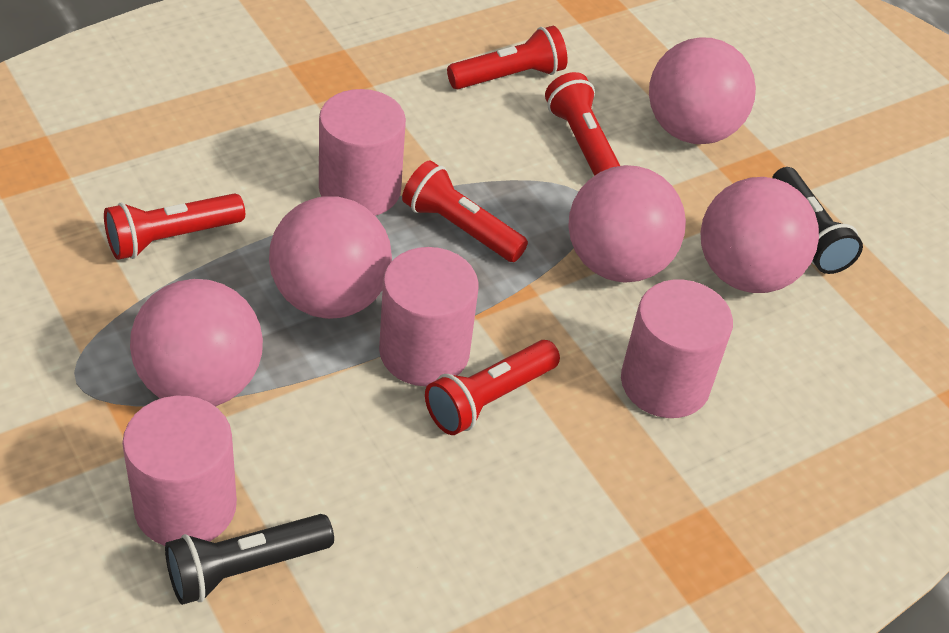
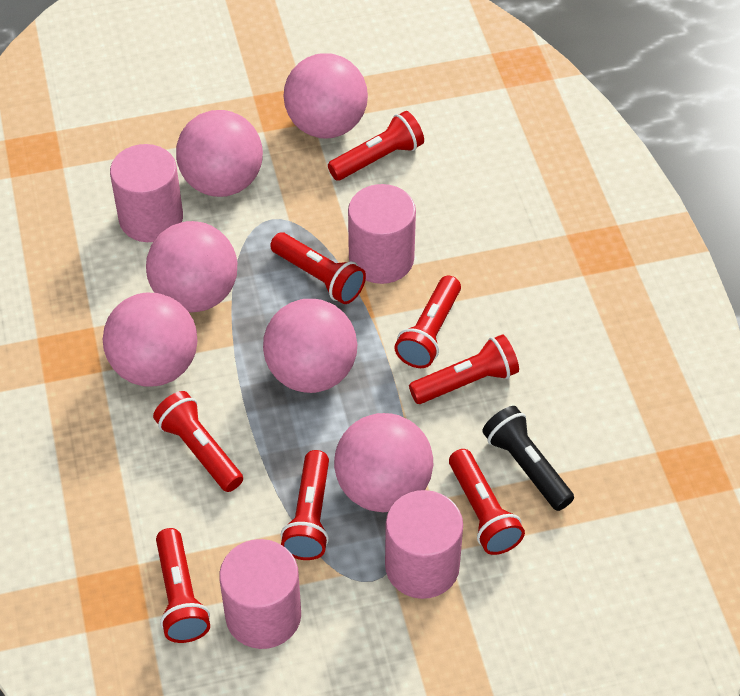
black flashlight: 2 -> 1
pink ball: 5 -> 6
red flashlight: 5 -> 8

